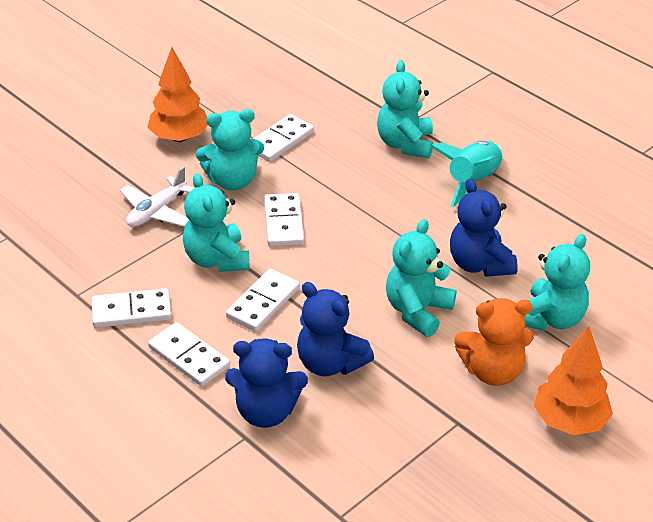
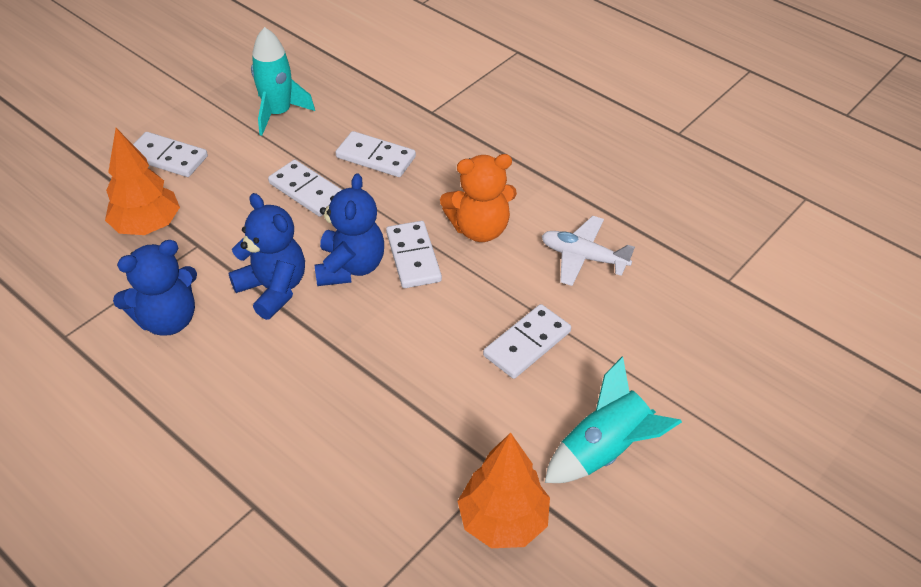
turquoise rocket: 1 -> 2
turquoise teddy bear: 5 -> 0

